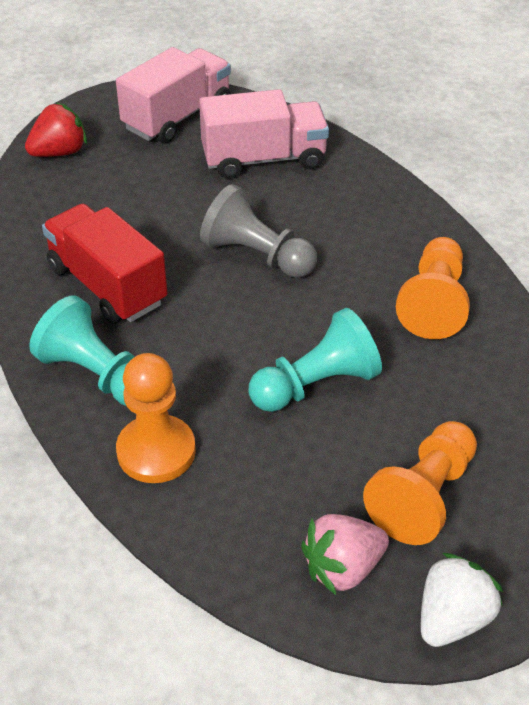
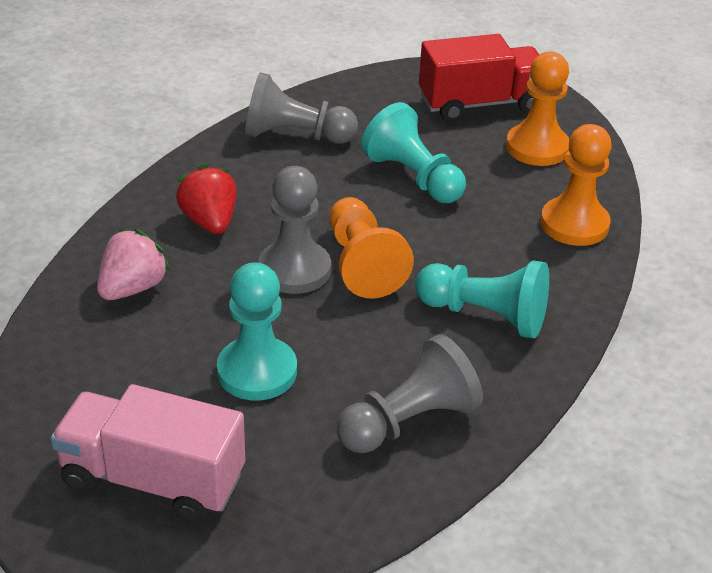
grey pawn: 1 -> 3
pink truck: 2 -> 1
turquoise pawn: 2 -> 3
white strawberry: 1 -> 0

